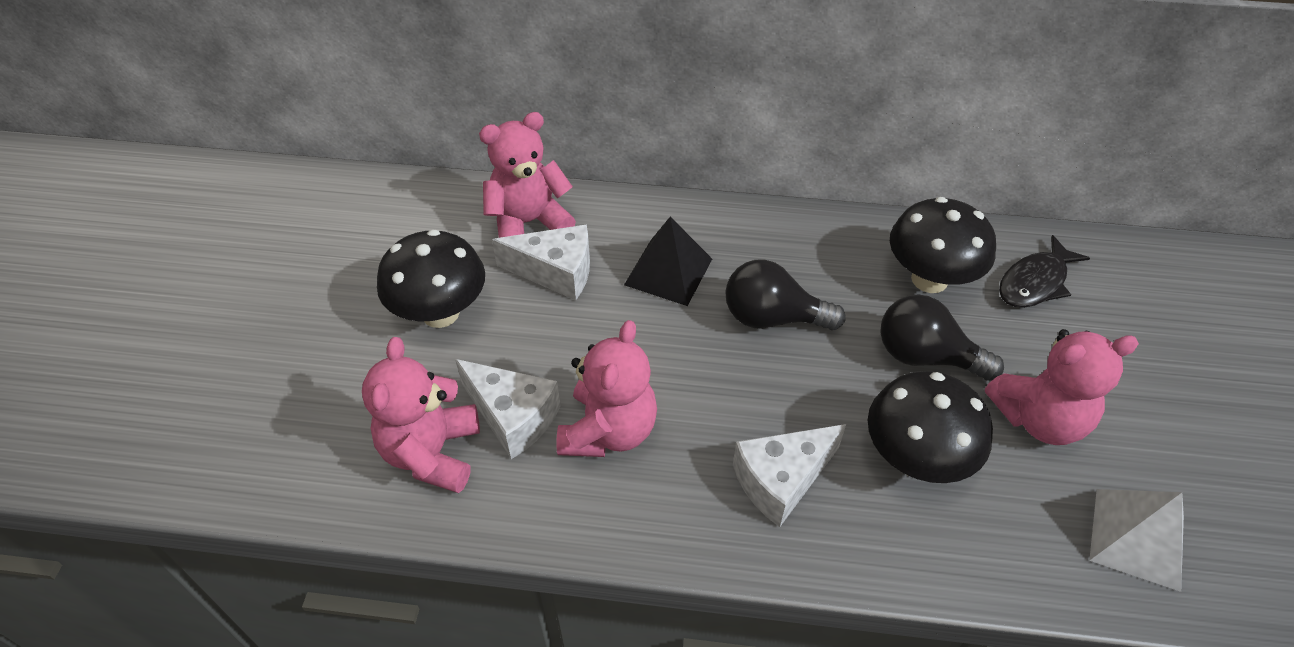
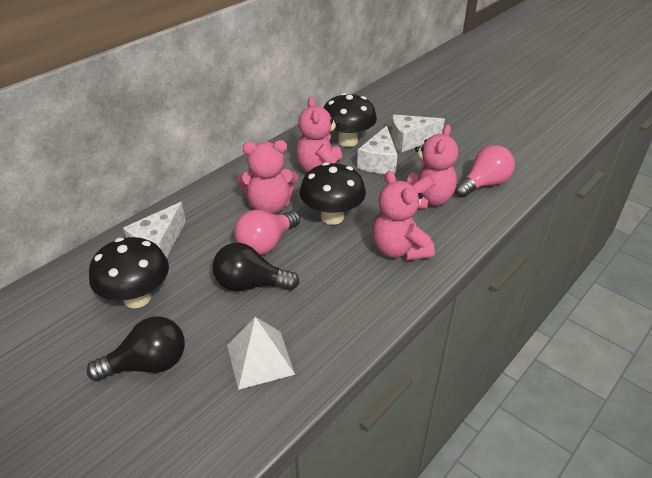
black fish: 1 -> 0
black pyramid: 1 -> 0
pink light bulb: 0 -> 2

